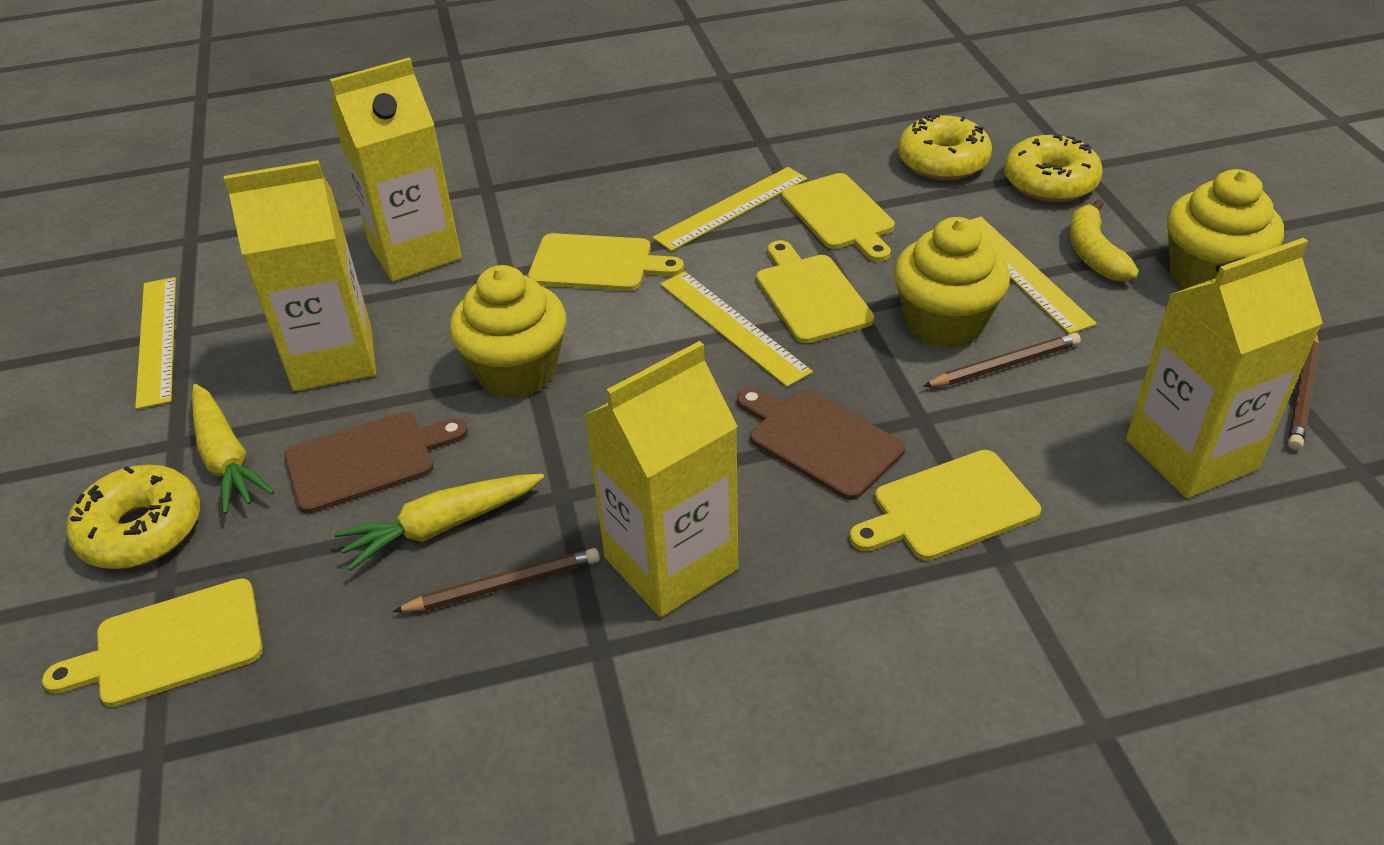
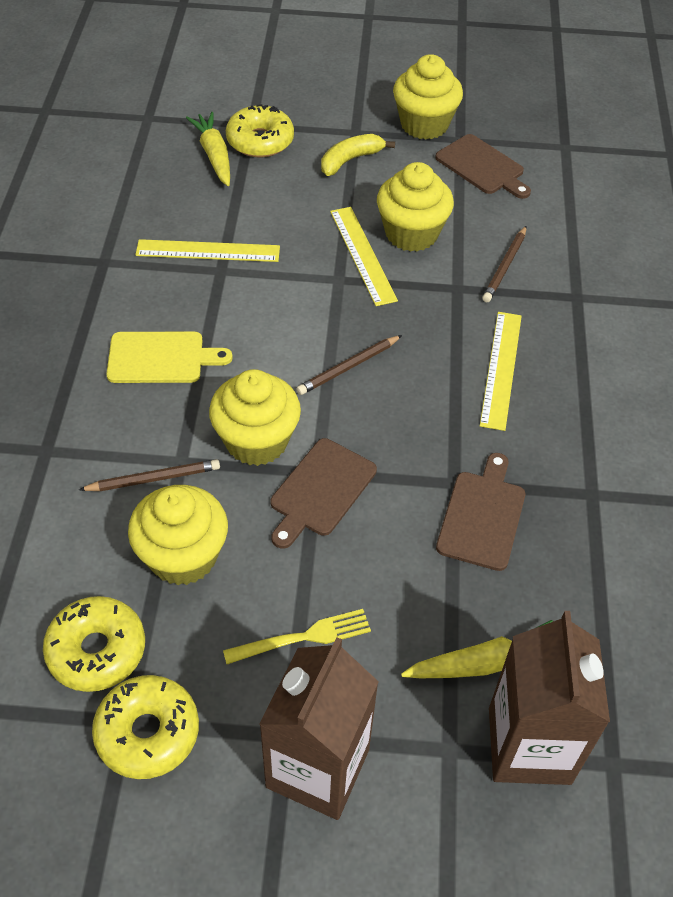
brown carton: 0 -> 2
brown cutting board: 2 -> 3
yellow carton: 4 -> 0
yellow cupcake: 3 -> 4
yellow cutting board: 5 -> 1
yellow fork: 0 -> 1
yellow ruler: 4 -> 3

